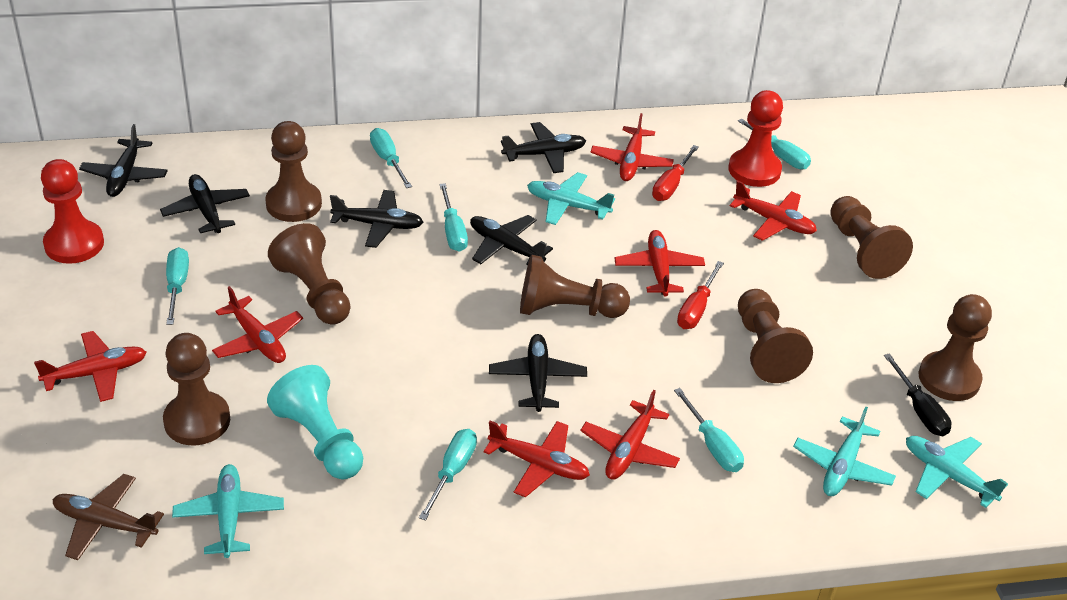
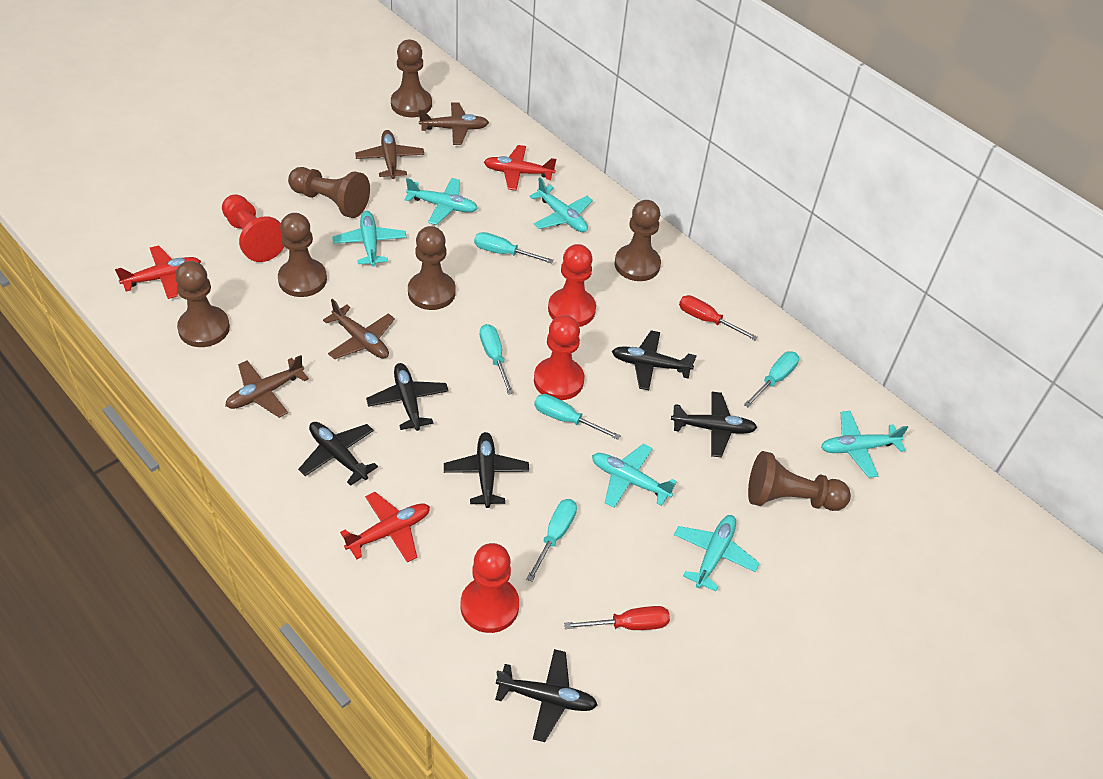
black screwdriver: 1 -> 0
brown plane: 1 -> 4
red pawn: 2 -> 4
red plane: 7 -> 3
turquoise pawn: 1 -> 0
turquoise plane: 4 -> 6
turquoise screwdriver: 6 -> 5

